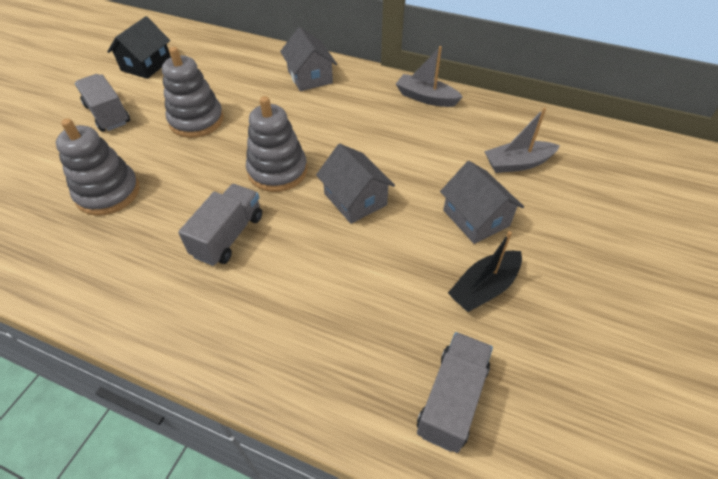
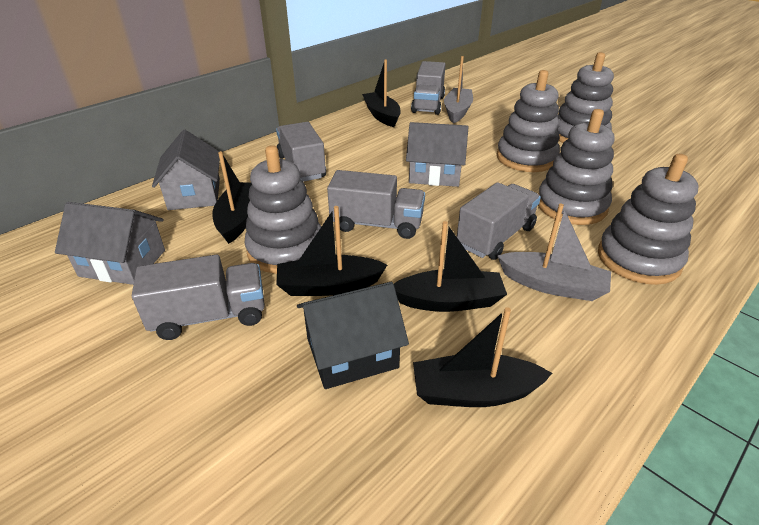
black boat: 1 -> 5
grey stacking toy: 3 -> 5
grey truck: 3 -> 5

